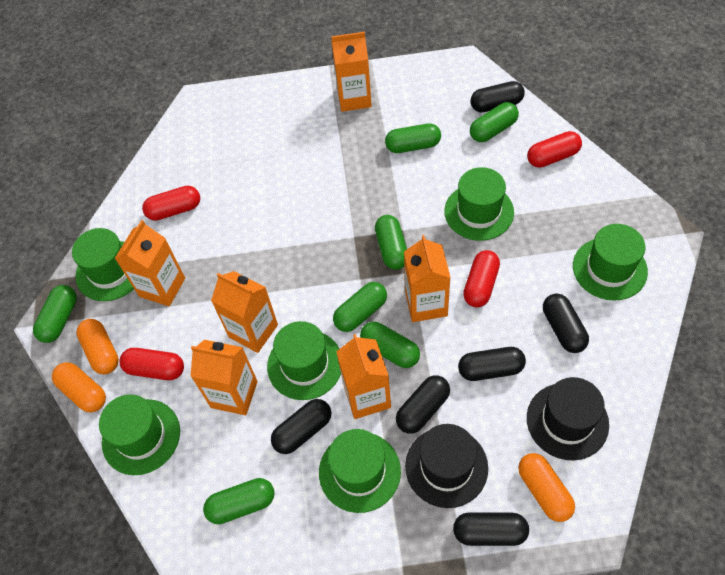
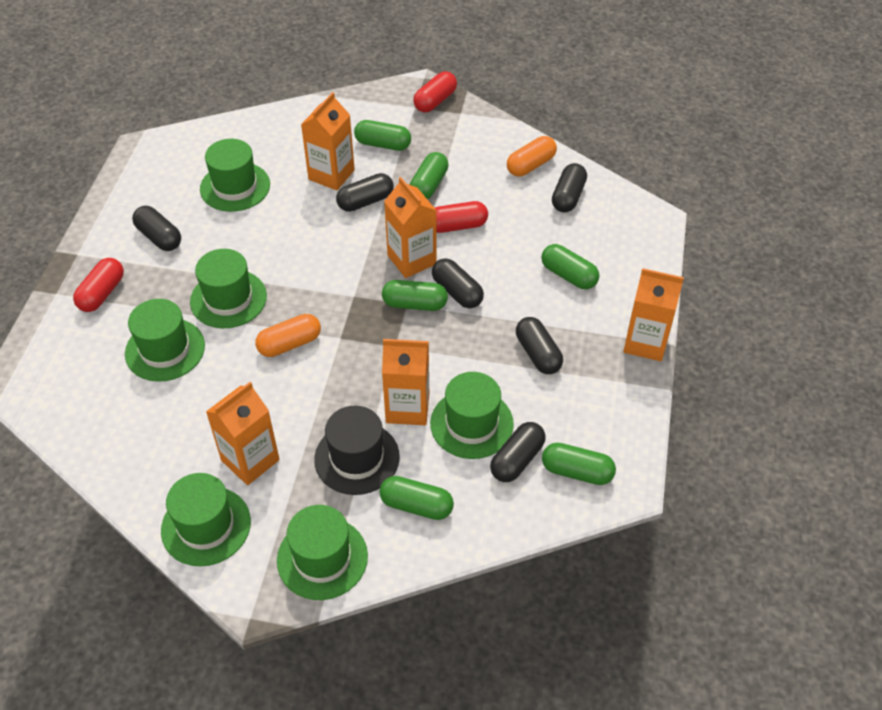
black hat: 2 -> 1
green capsule: 7 -> 6
orange capsule: 3 -> 2
orange carton: 6 -> 5
red capsule: 4 -> 3

